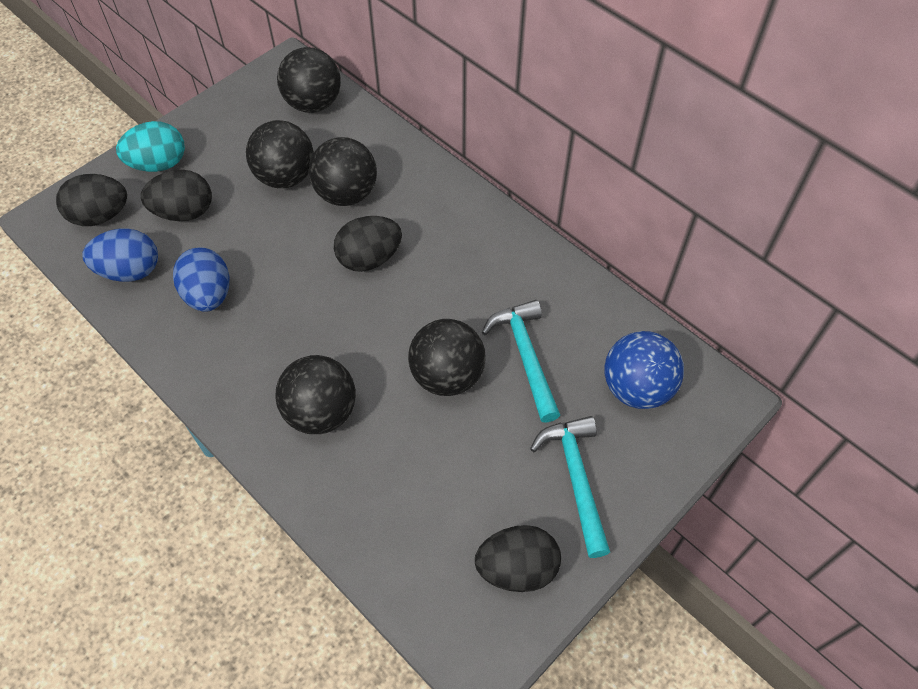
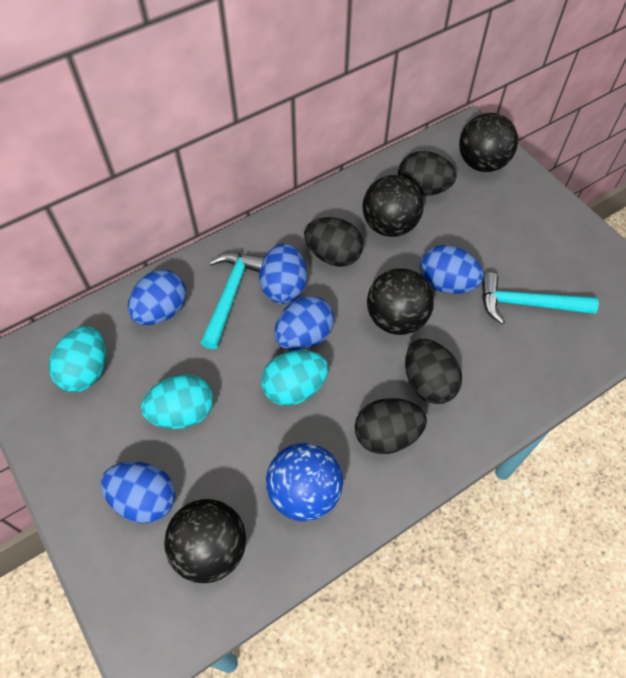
black ball: 5 -> 4
blue egg: 2 -> 5
turquoise egg: 1 -> 3

